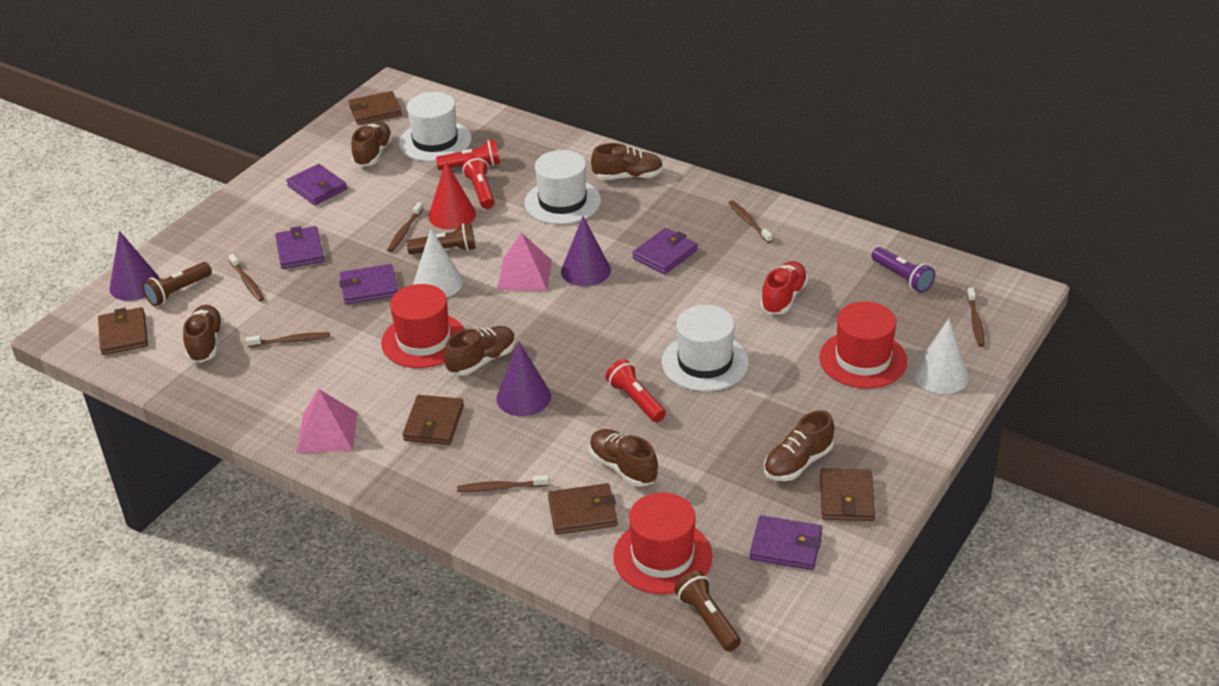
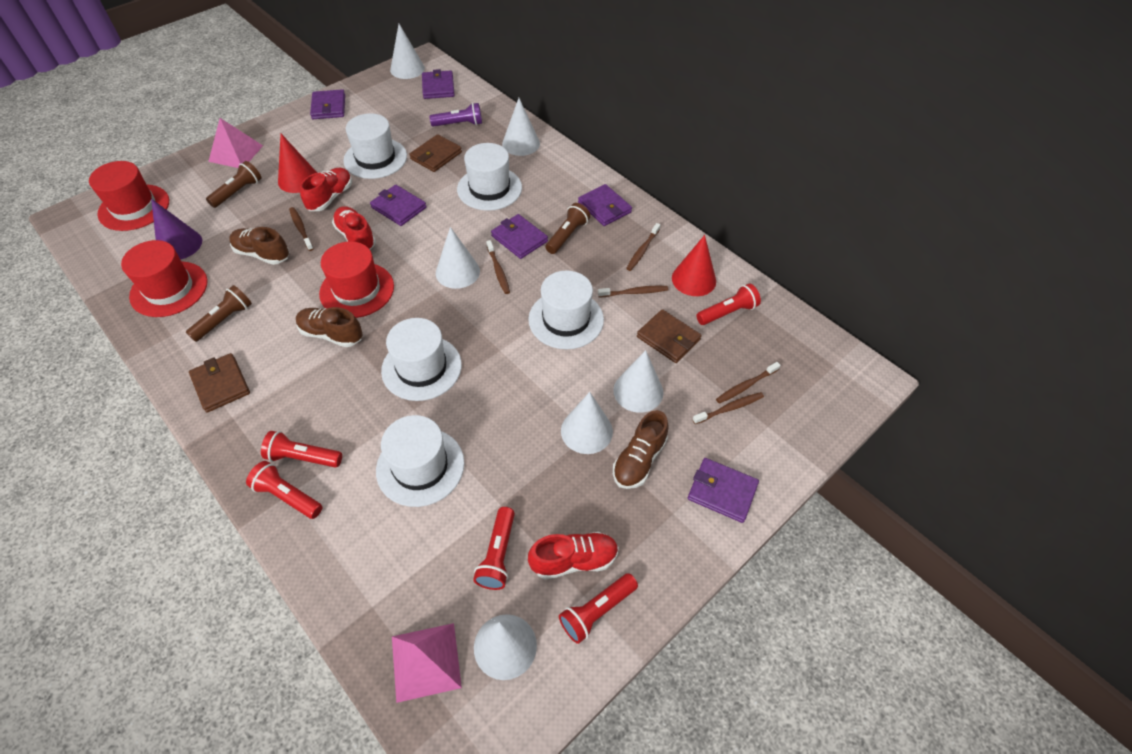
brown shoe: 6 -> 3
brown wallet: 5 -> 3
purple cone: 3 -> 1
purple wallet: 5 -> 6
red cone: 1 -> 2
red flashlight: 3 -> 5
red shoe: 1 -> 3
white cone: 2 -> 6
white hat: 3 -> 5

